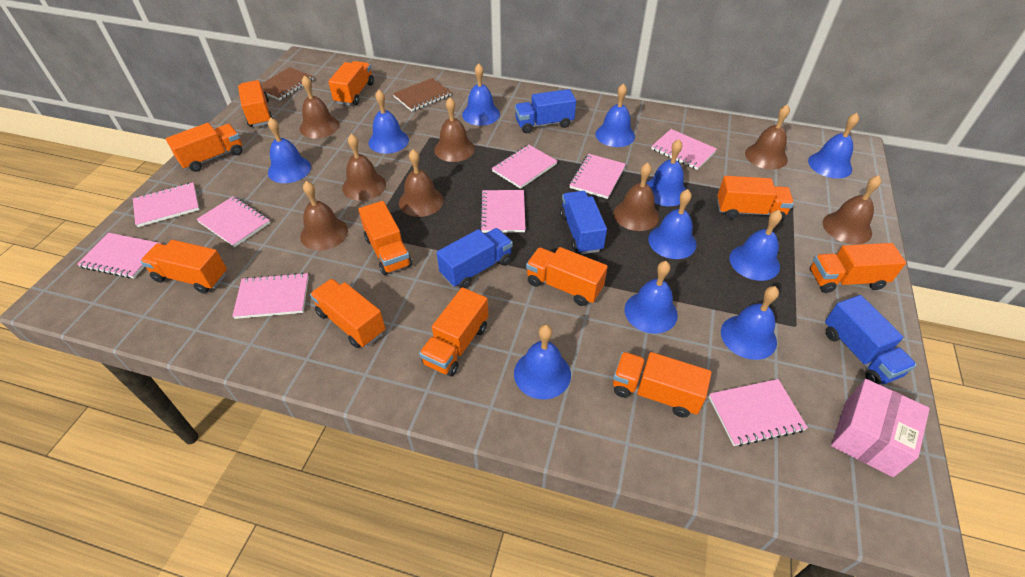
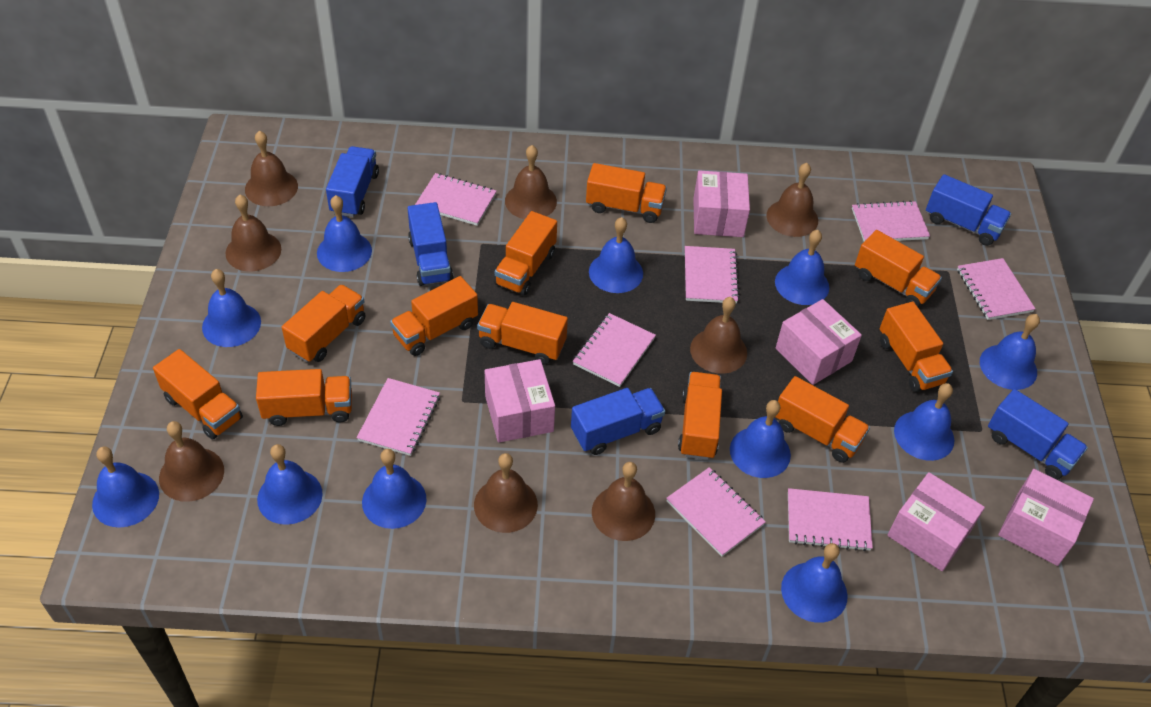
blue truck: 4 -> 5
brown notebook: 2 -> 0
pink box: 1 -> 5
pink notebook: 9 -> 8

